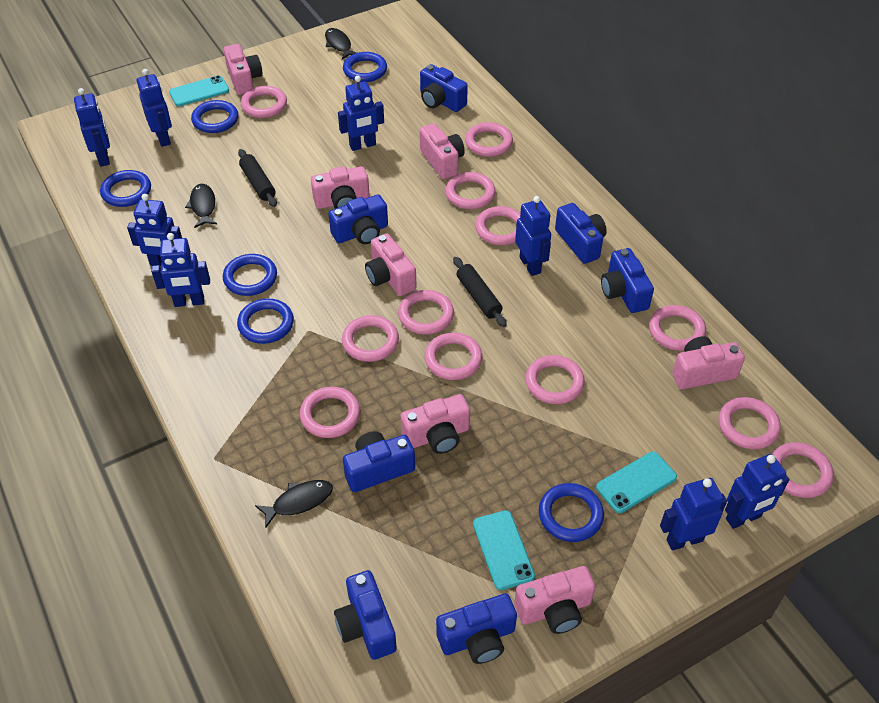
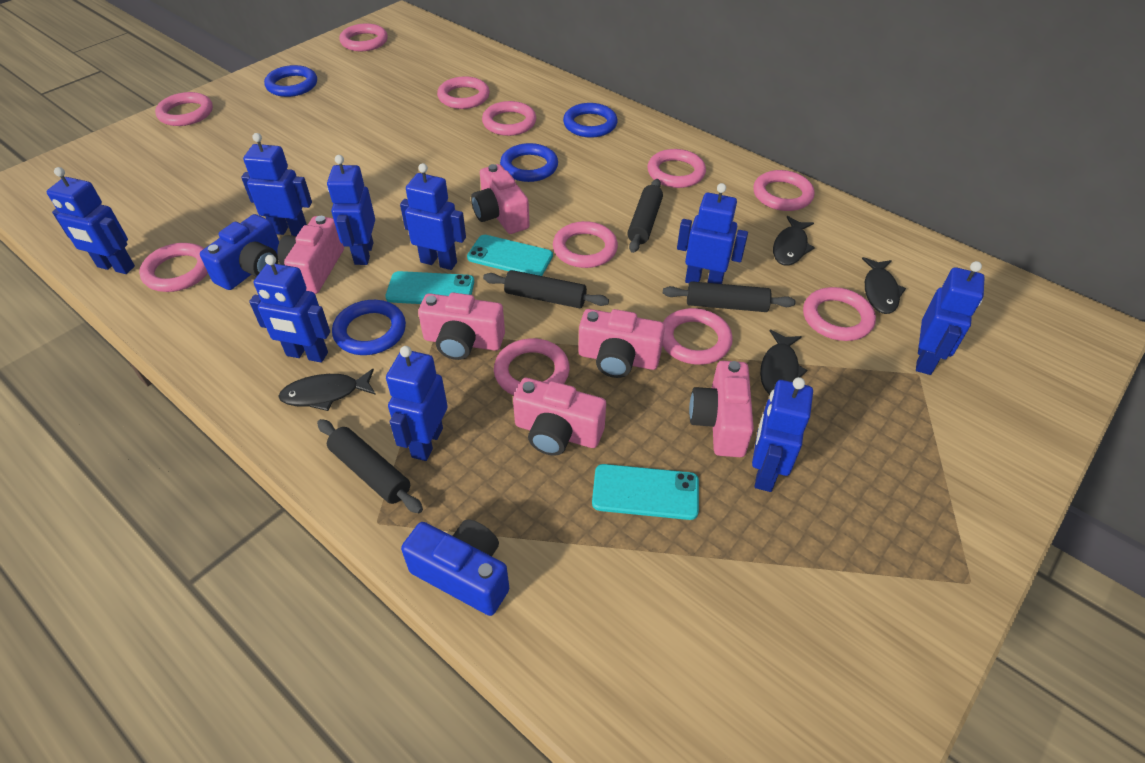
black fish: 3 -> 4
black rolling pin: 2 -> 4
blue camera: 7 -> 2
blue ring: 6 -> 4
blue robot: 8 -> 9
pink camera: 7 -> 6
pink ring: 12 -> 11

